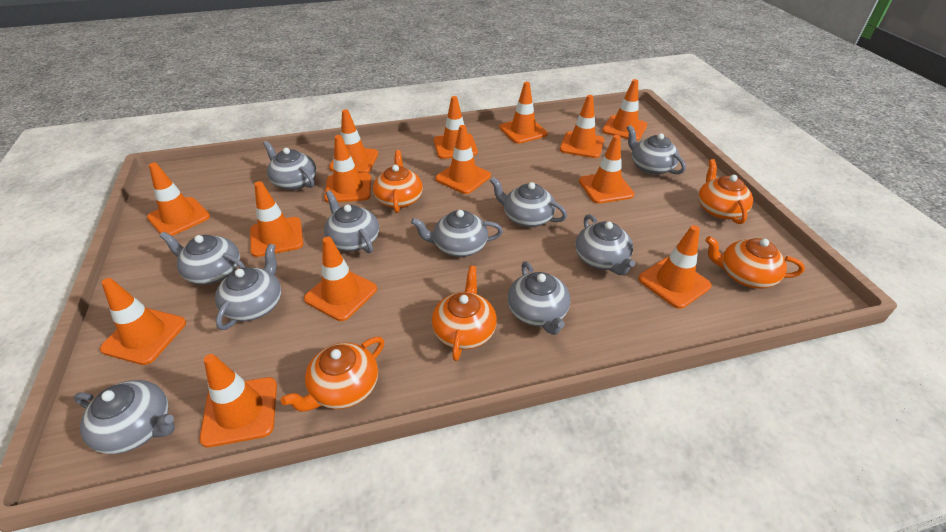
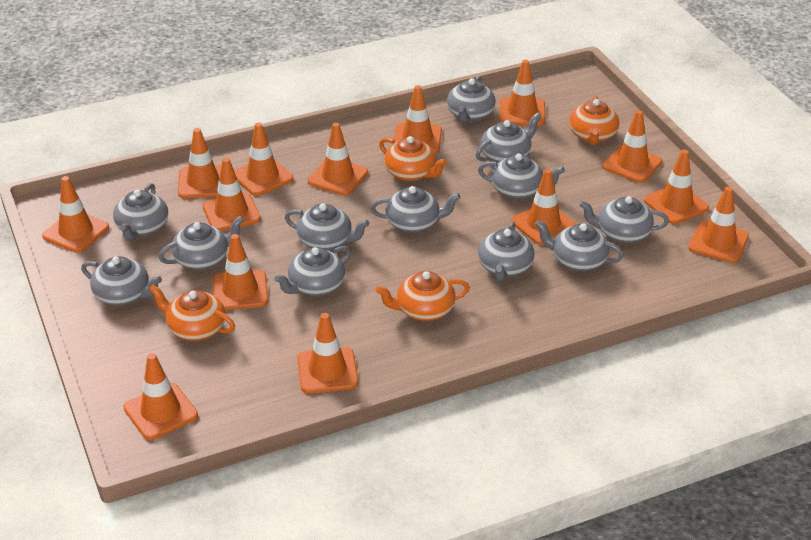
grey teapot: 10 -> 12
orange teapot: 5 -> 4

